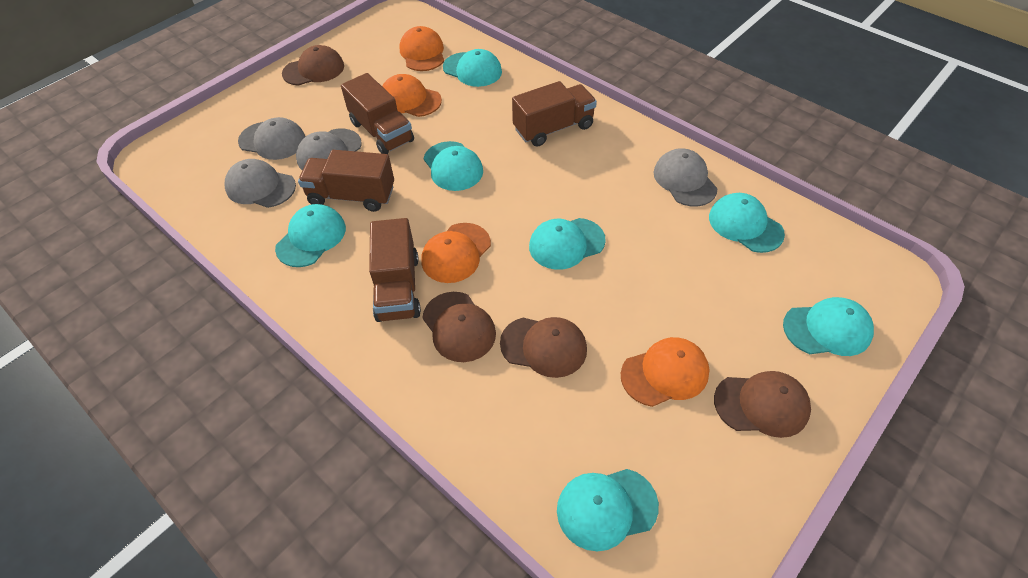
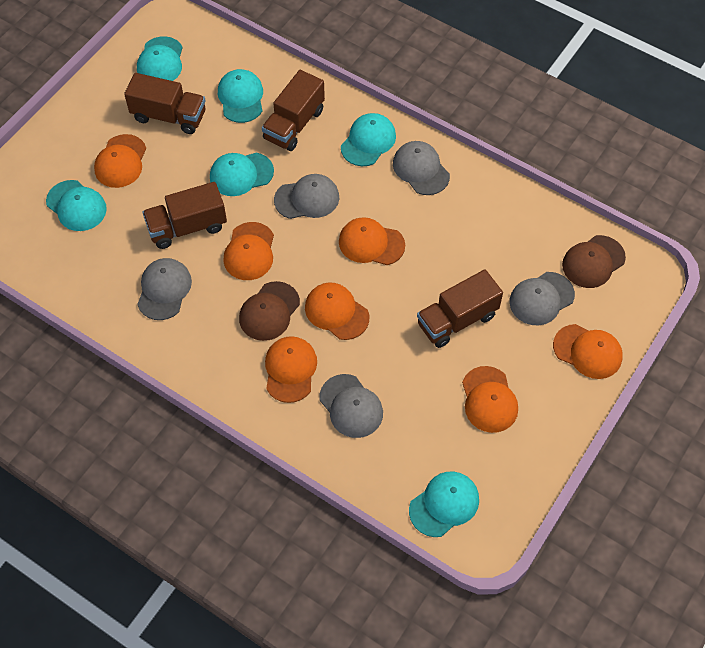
brown cap: 4 -> 2
grey cap: 4 -> 5
orange cap: 4 -> 7
turquoise cap: 7 -> 6

